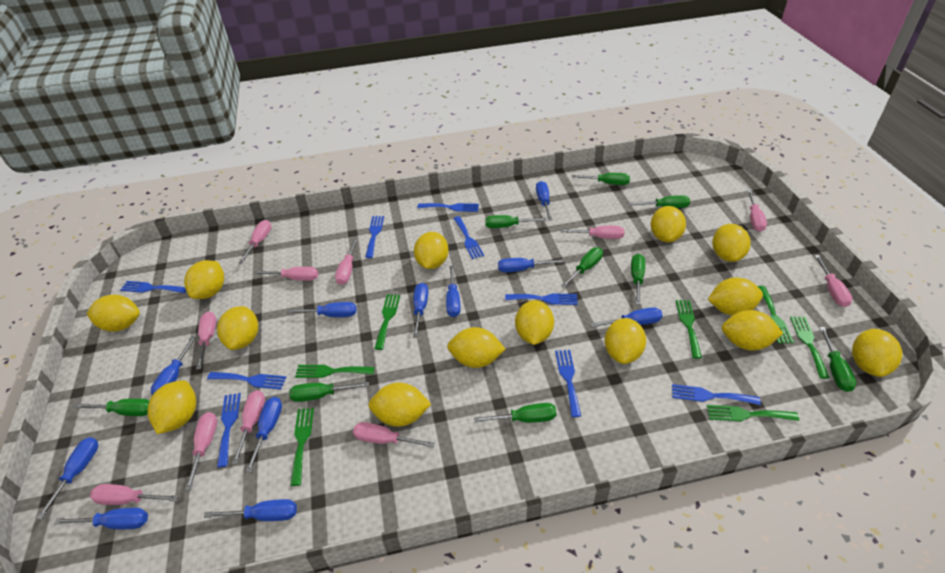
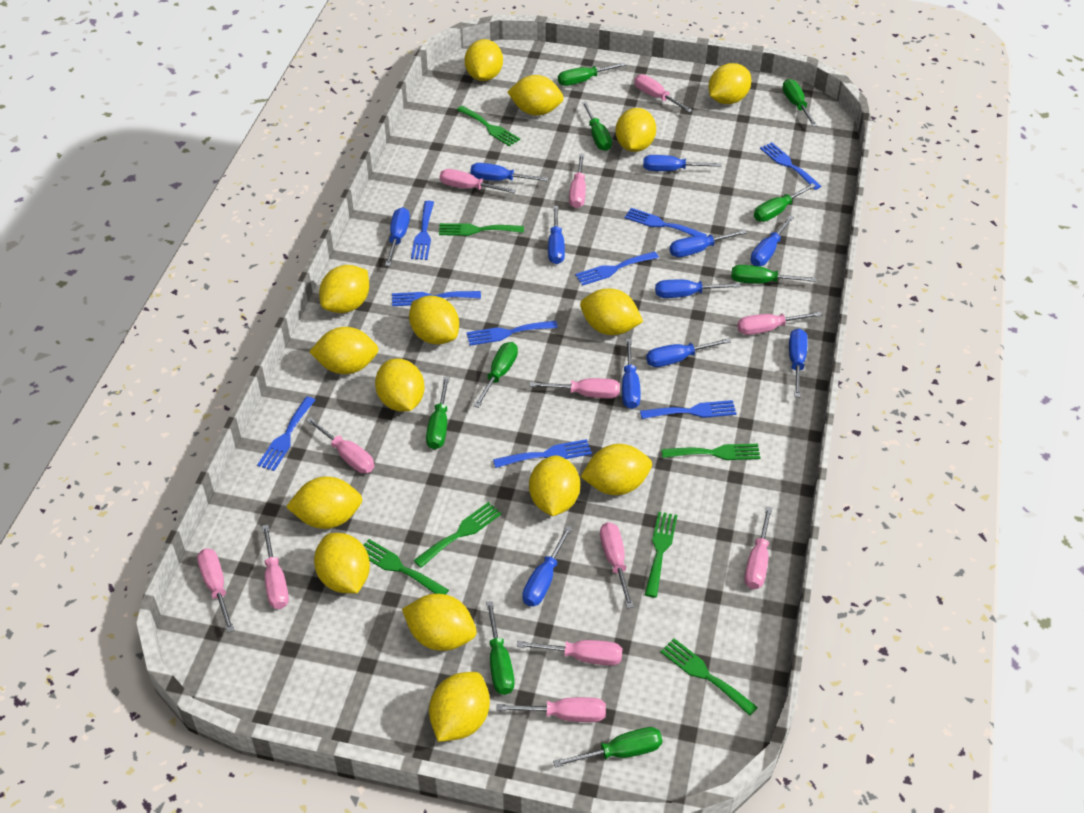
pink screwdriver: 11 -> 12
yellow lemon: 14 -> 15

